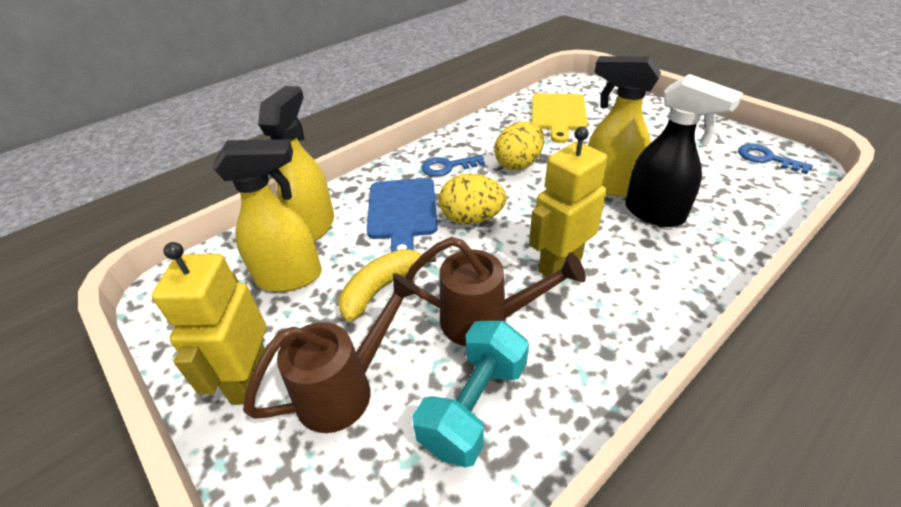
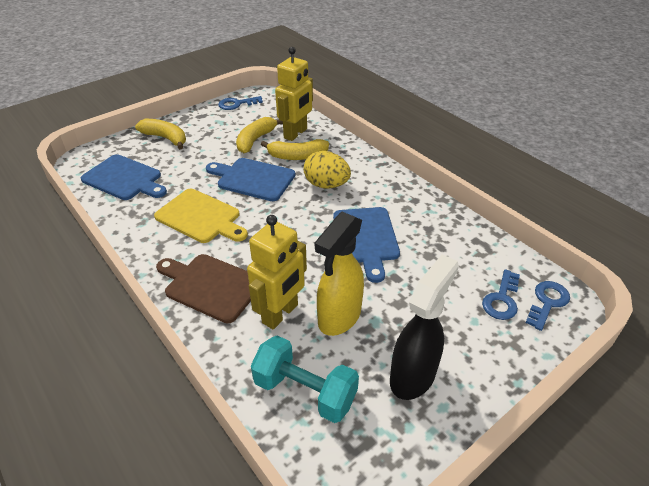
blue cutting board: 1 -> 3
blue key: 2 -> 3
brown cutting board: 0 -> 1
brown watering can: 2 -> 0
yellow banana: 1 -> 3
yellow egg: 2 -> 1
yellow spray bottle: 3 -> 1

